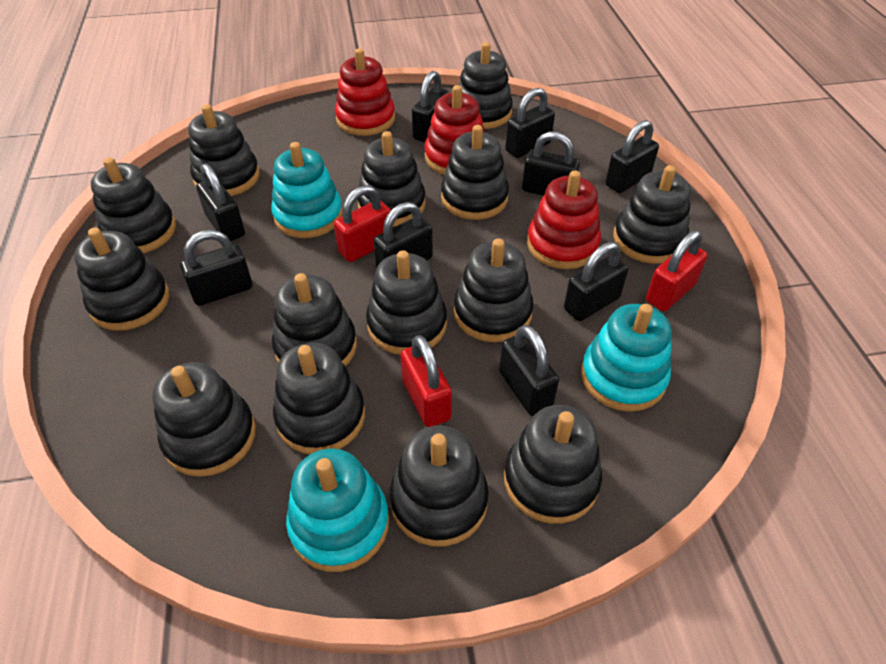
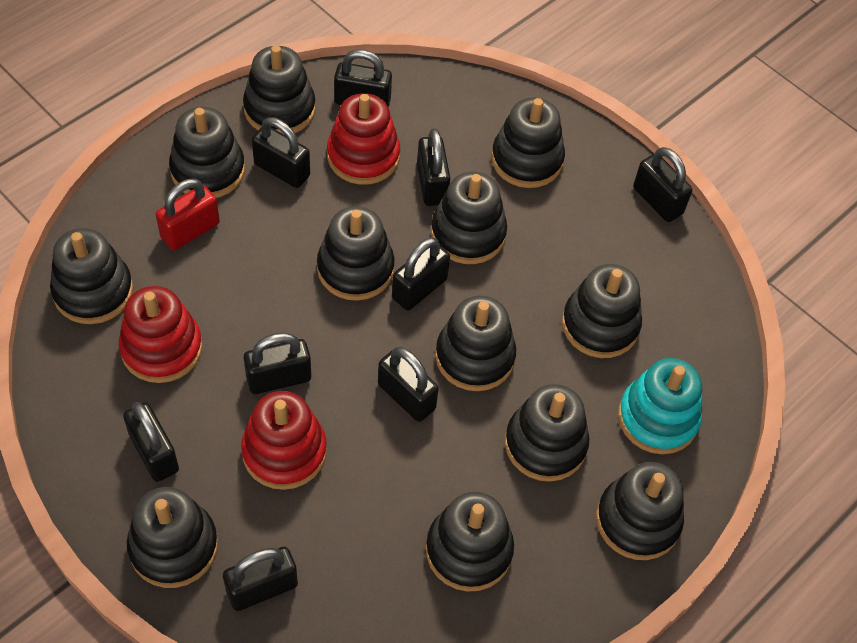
black stacking toy: 14 -> 12
red padlock: 3 -> 1
turquoise stacking toy: 3 -> 1

